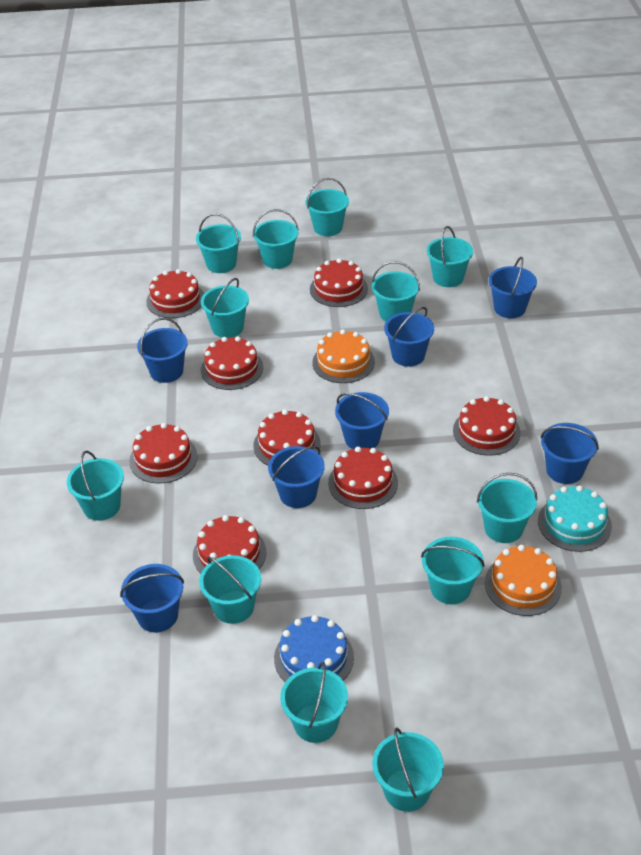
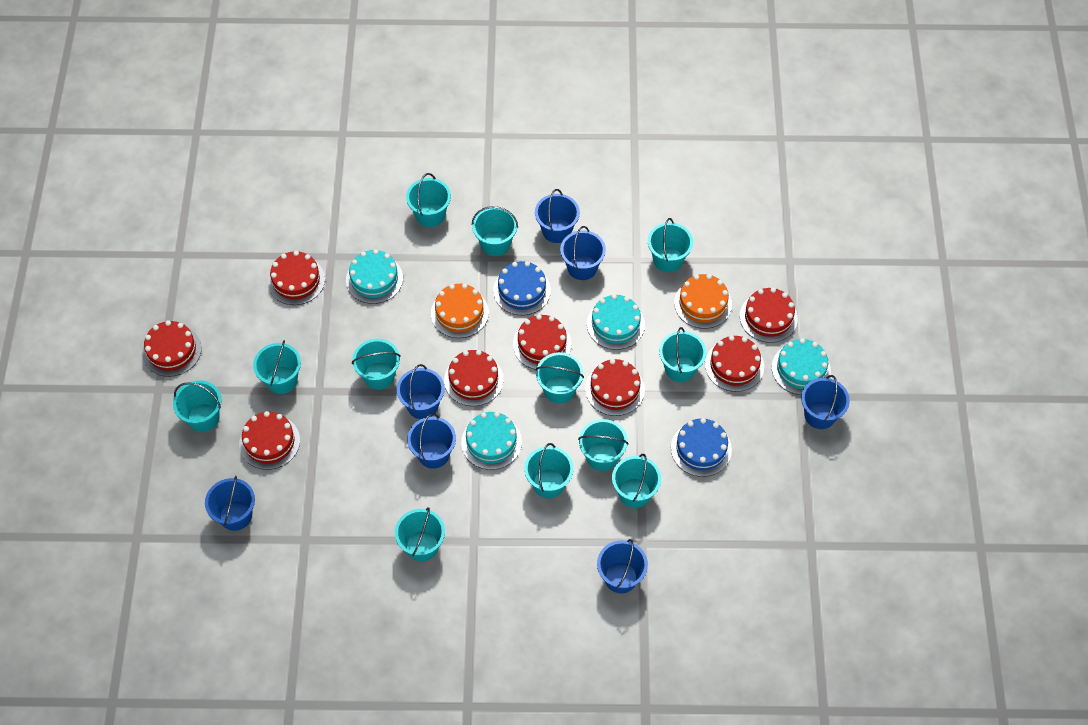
blue cake: 1 -> 2
turquoise cake: 1 -> 4

